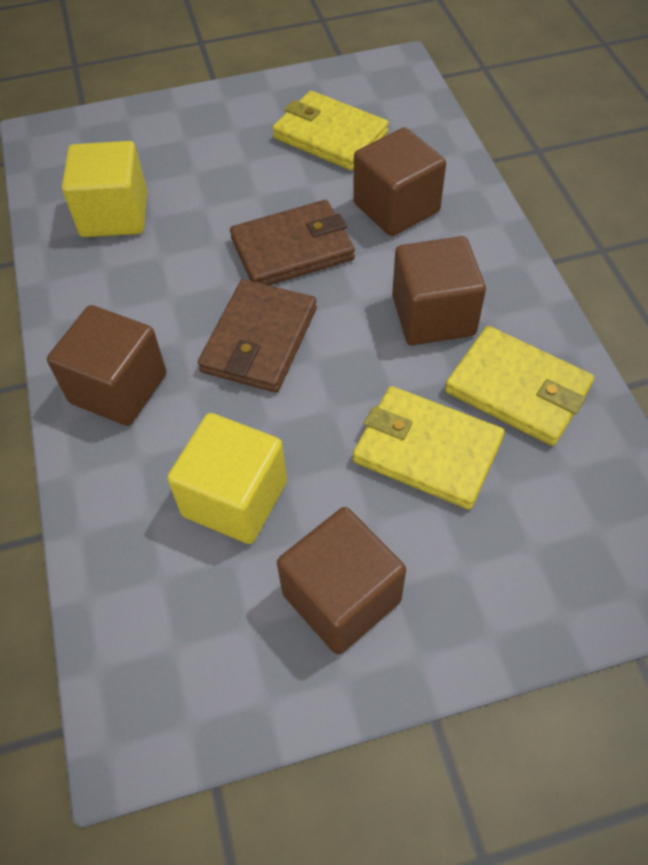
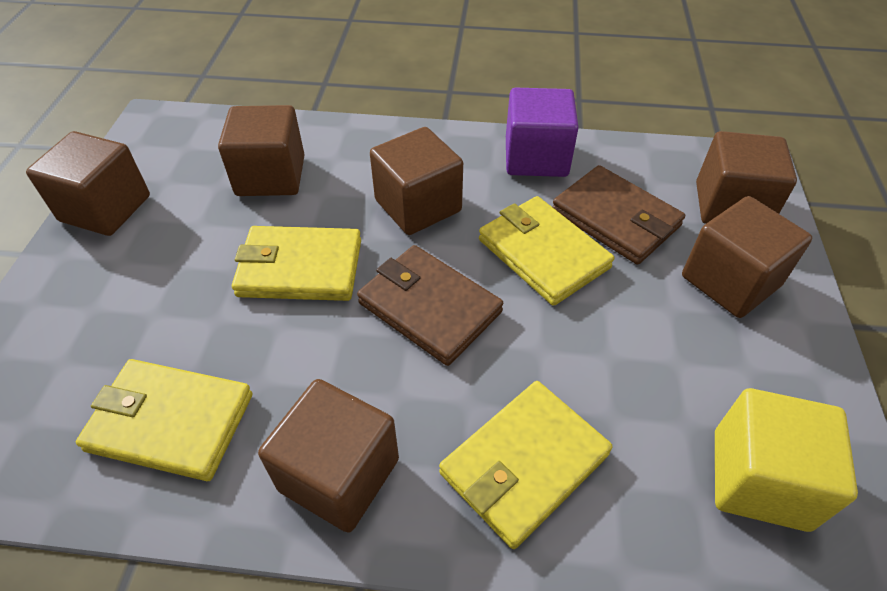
brown cube: 4 -> 6
purple cube: 0 -> 1
yellow cube: 2 -> 1
yellow wallet: 3 -> 4

